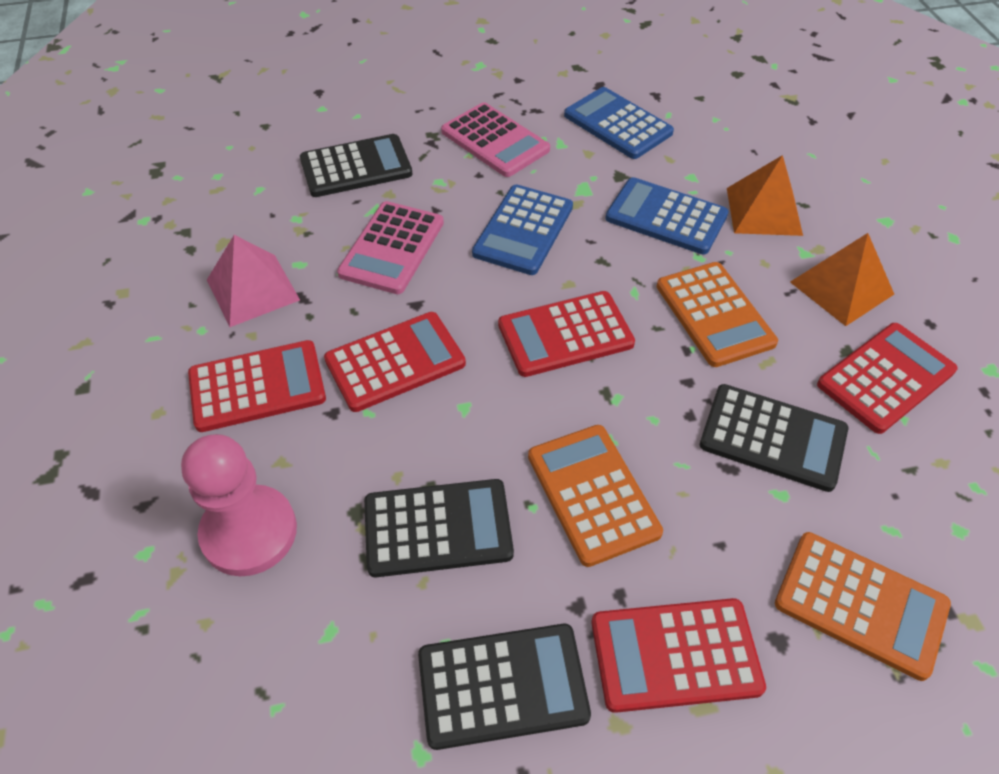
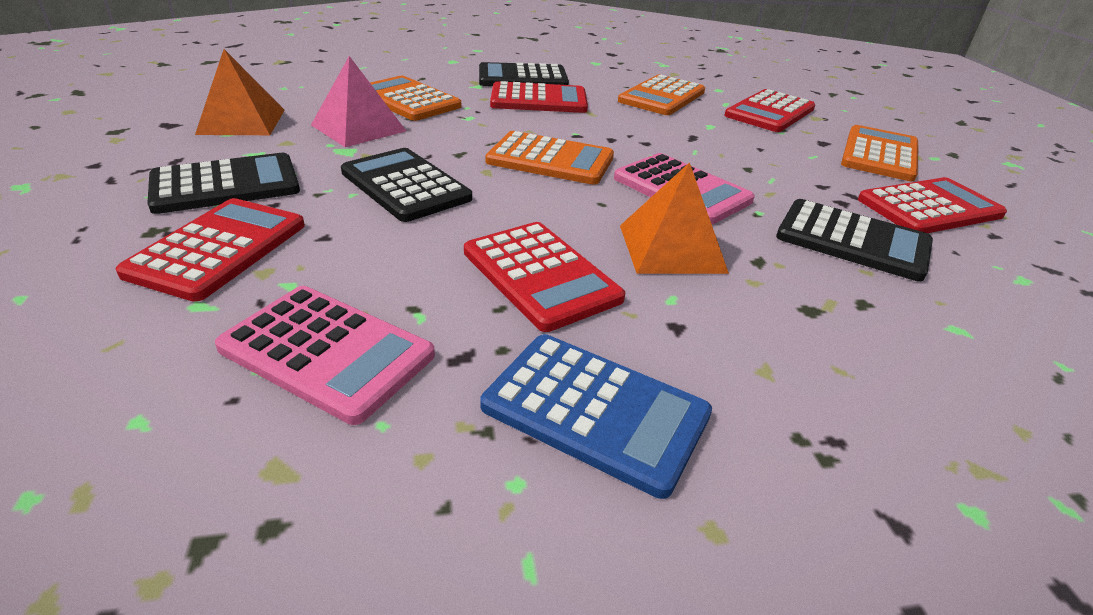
blue calculator: 3 -> 1
orange calculator: 3 -> 4
pink pawn: 1 -> 0

